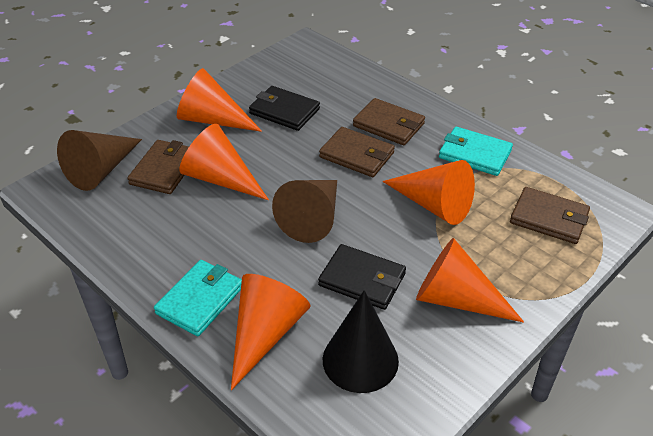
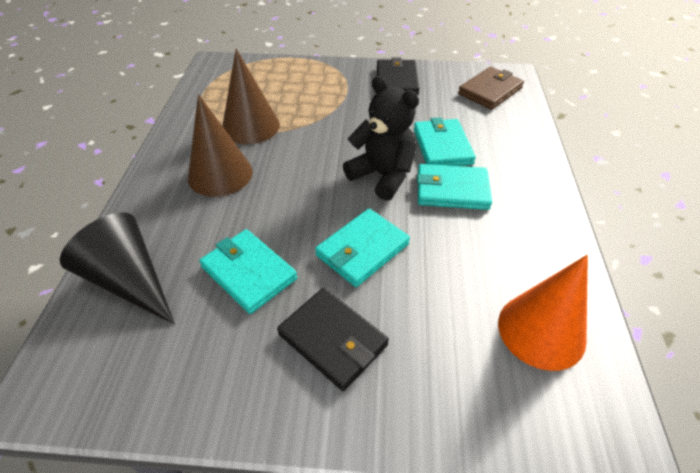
black teddy bear: 0 -> 1
brown wallet: 4 -> 1
orange cone: 5 -> 1
turquoise wallet: 2 -> 4

